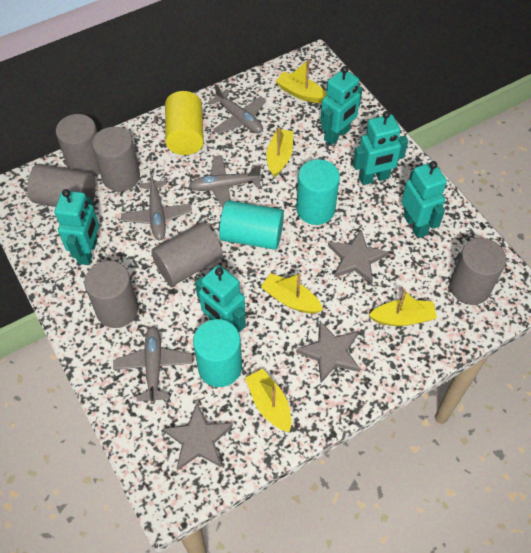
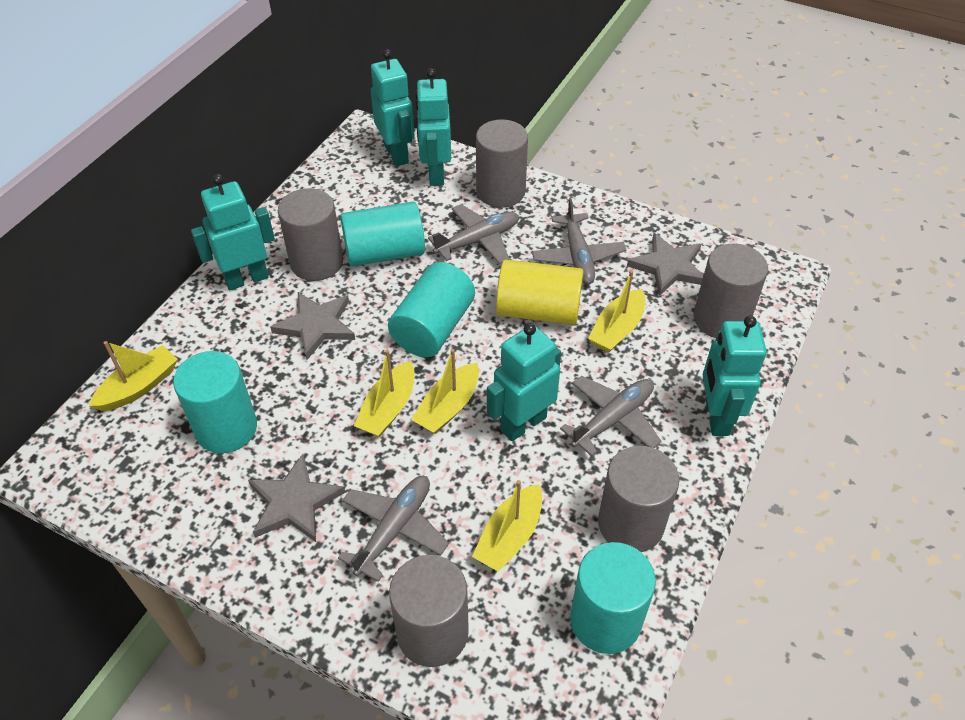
grey cylinder: 6 -> 5
turquoise cylinder: 3 -> 4

